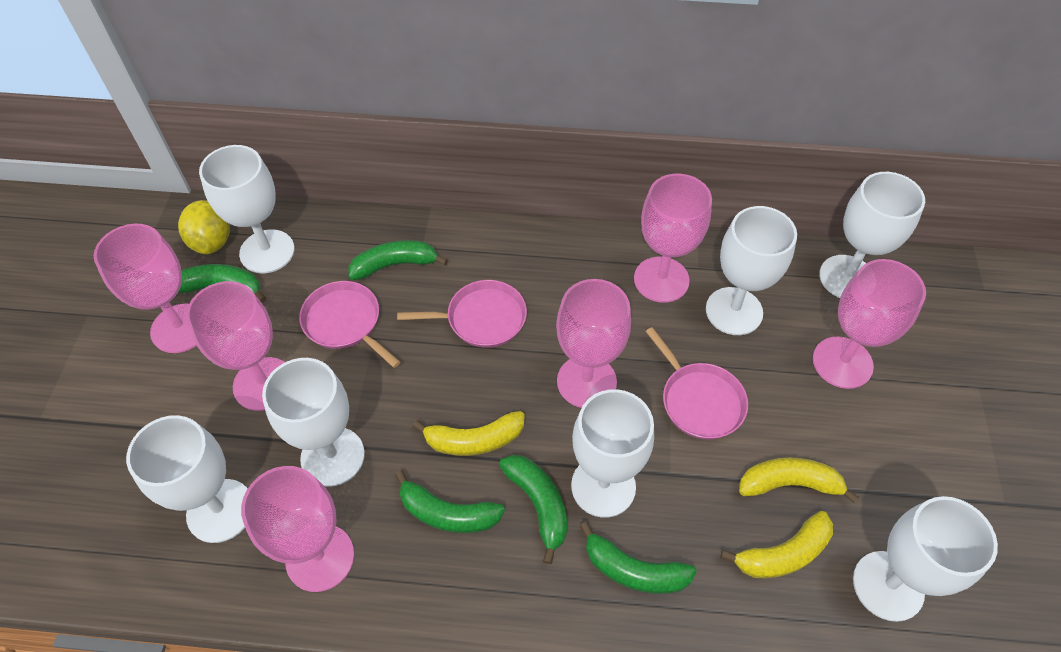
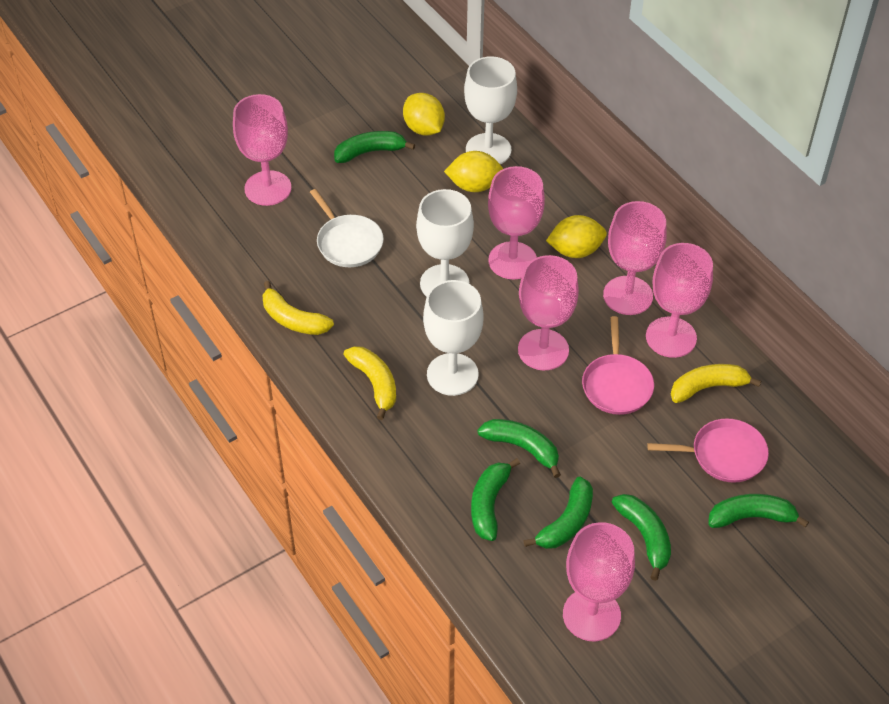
green banana: 5 -> 6
pink pan: 3 -> 2
white goblet: 7 -> 3
white pan: 0 -> 1
yellow lemon: 1 -> 3

